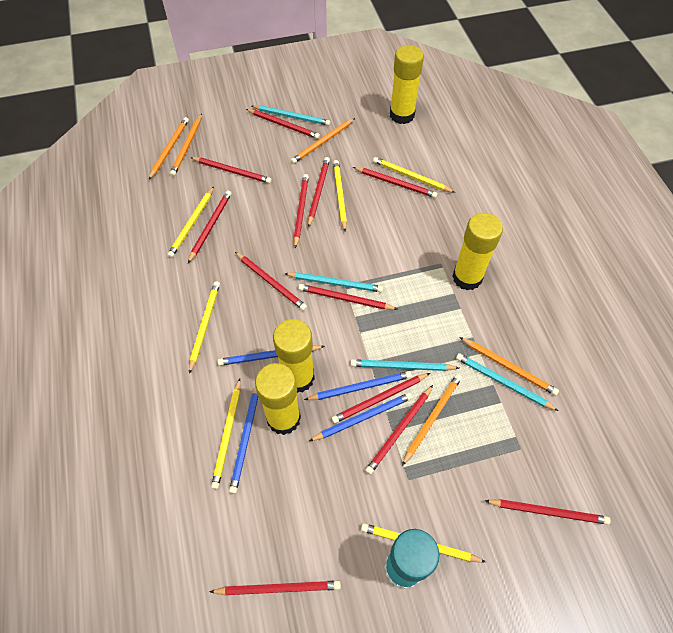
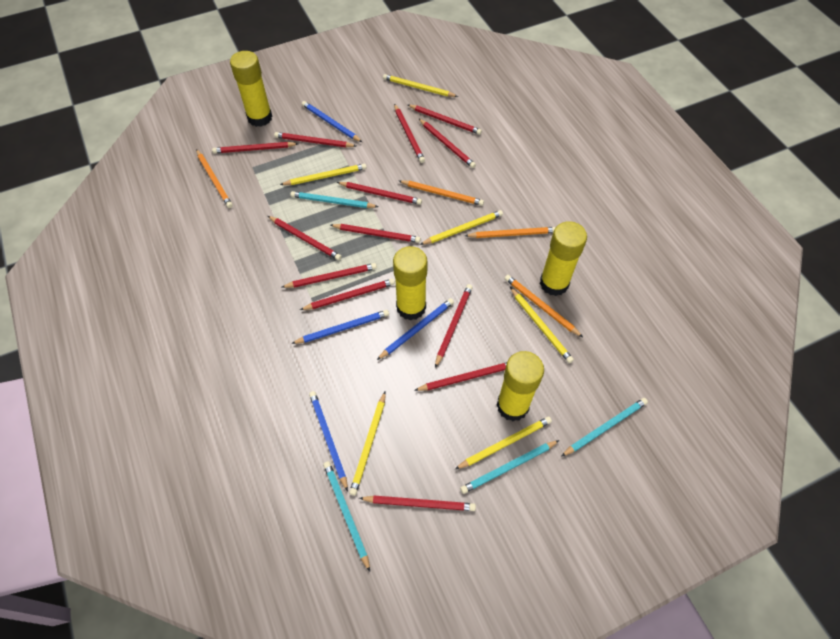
orange pencil: 5 -> 4
red pencil: 12 -> 13
turquoise glue stick: 1 -> 0

